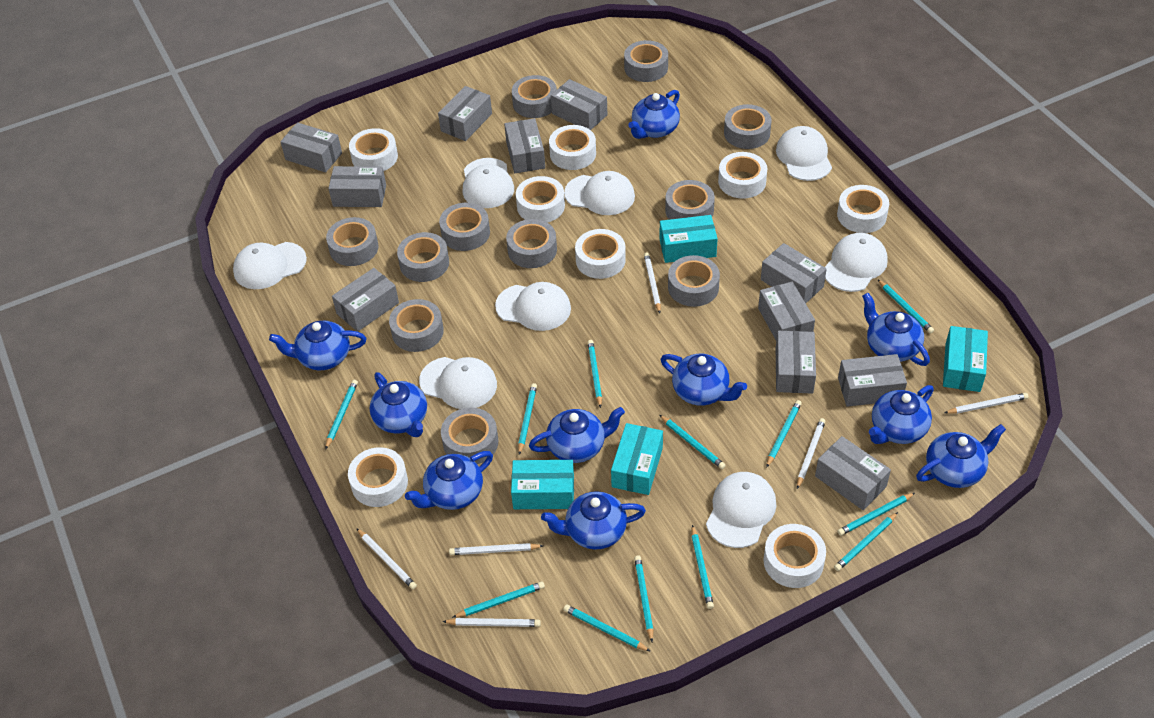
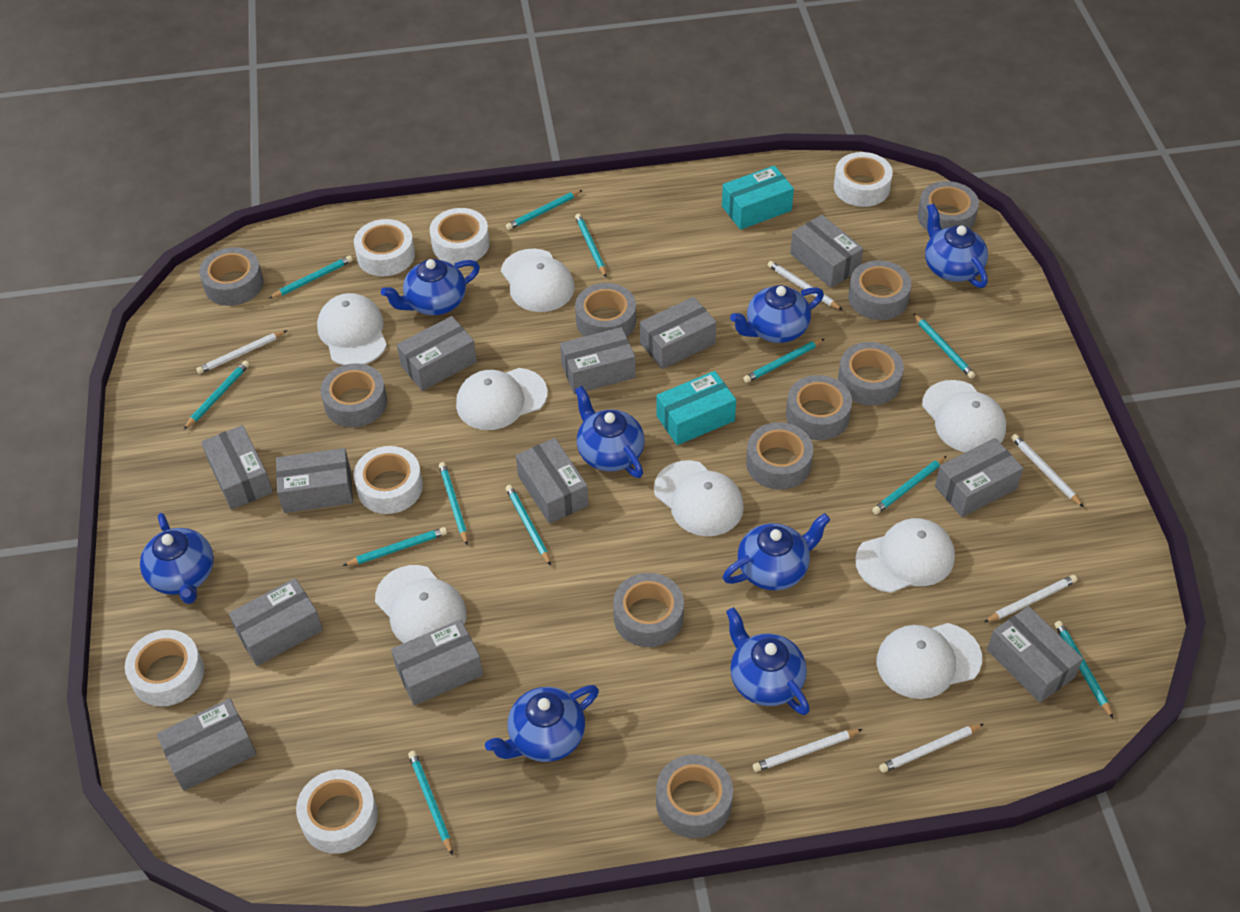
blue teapot: 10 -> 8
grey box: 11 -> 12
grey tape: 11 -> 10
turquoise box: 4 -> 2
white tape: 8 -> 6

